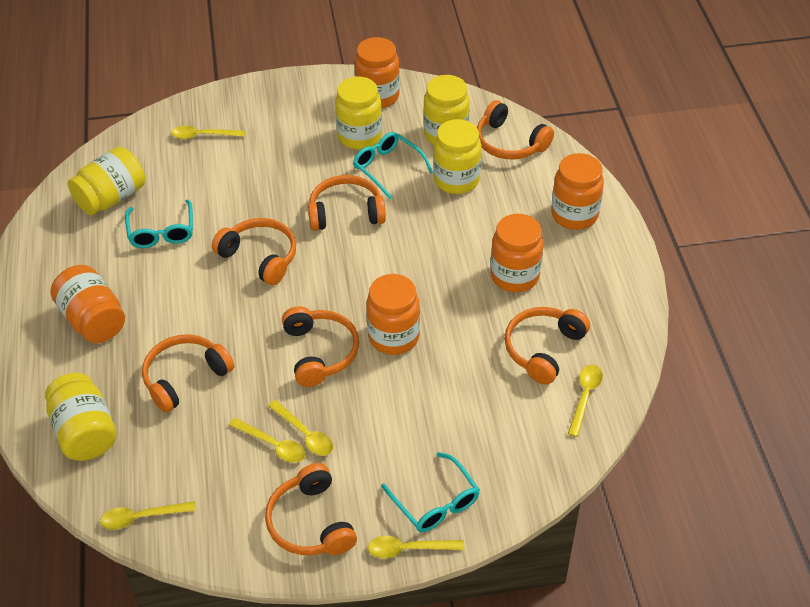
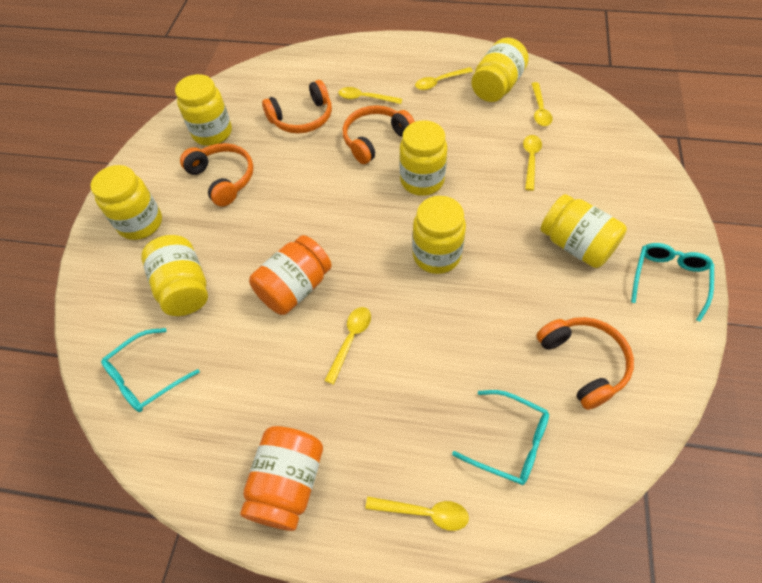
orange headphones: 7 -> 4
orange jar: 5 -> 2
yellow jar: 5 -> 7

